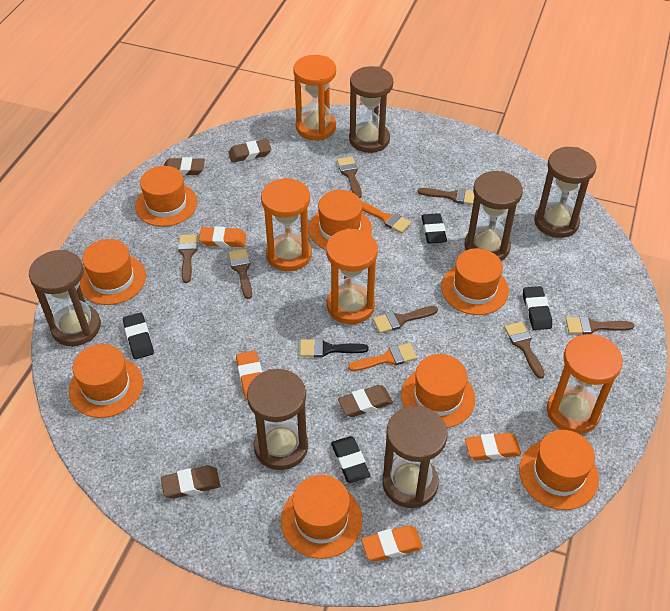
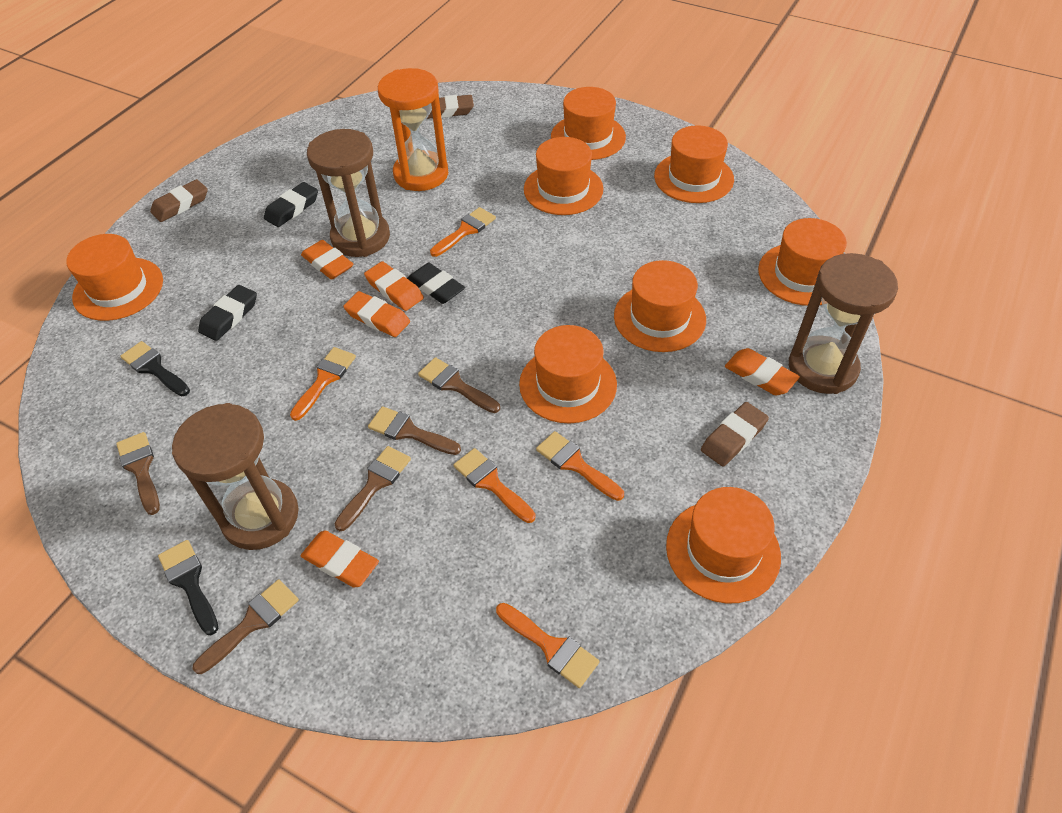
black brush: 1 -> 2
black eraser: 4 -> 3
brown brush: 7 -> 5
brown eraser: 4 -> 3
brown hourglass: 6 -> 3
orange brush: 2 -> 5
orange eraser: 4 -> 5
orange hourglass: 4 -> 1

